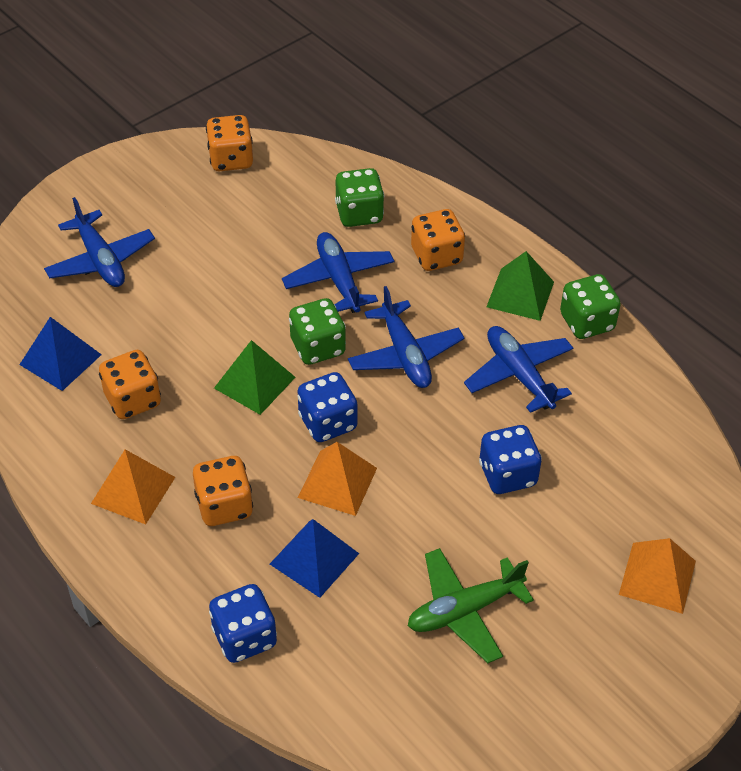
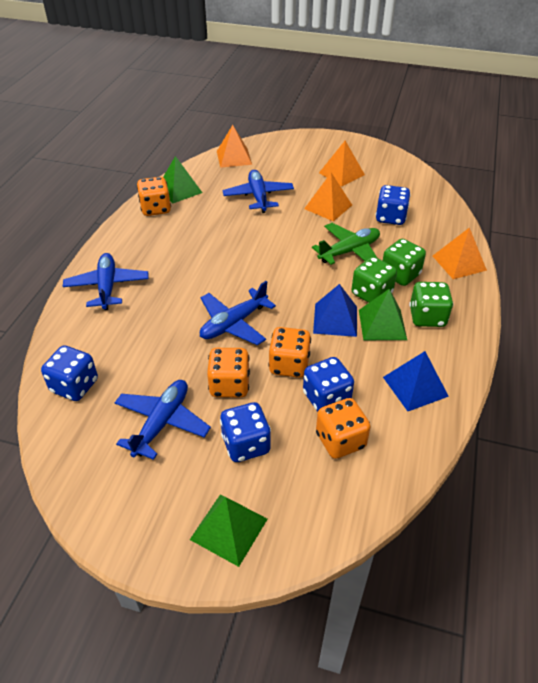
blue dice: 3 -> 4
green pyramid: 2 -> 3
orange pyramid: 3 -> 4

